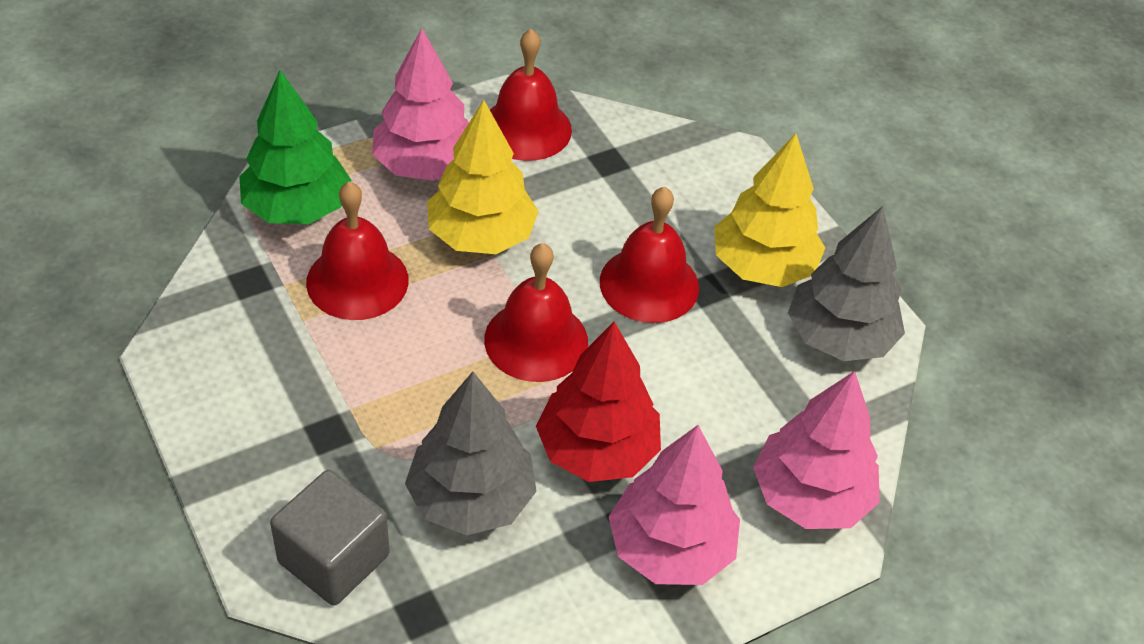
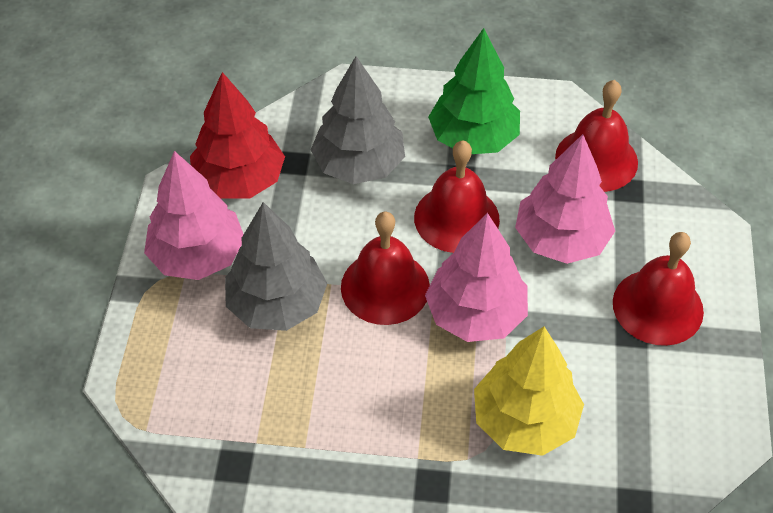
grey cube: 1 -> 0
yellow tree: 2 -> 1

